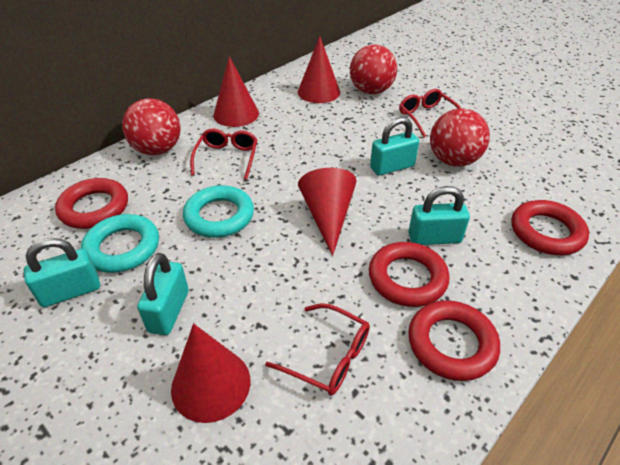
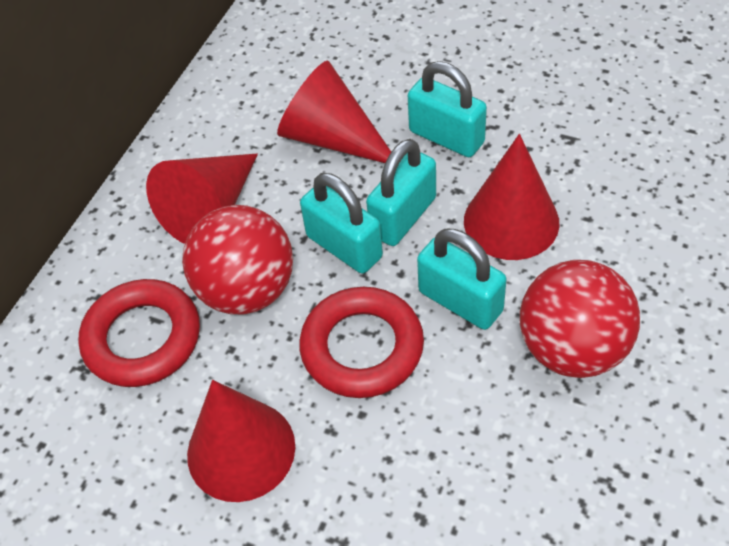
red ball: 3 -> 2
red glasses: 3 -> 0
red ring: 4 -> 2
turquoise ring: 2 -> 0

